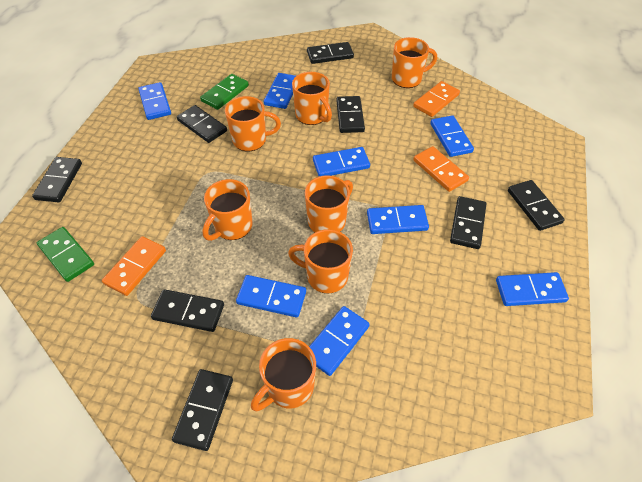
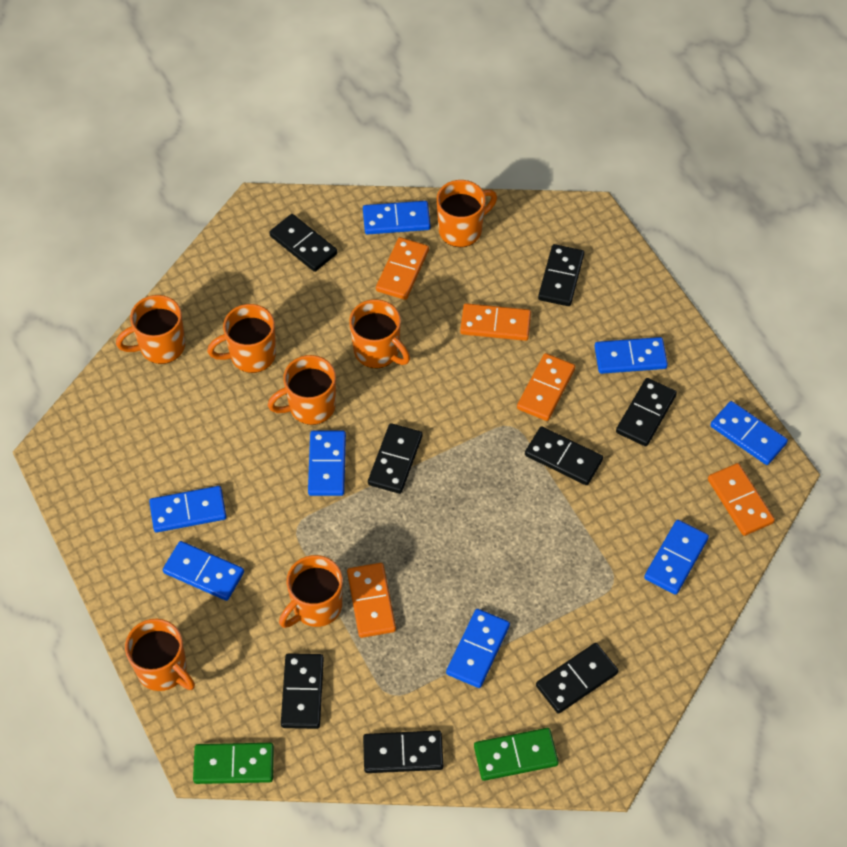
orange domino: 3 -> 5

